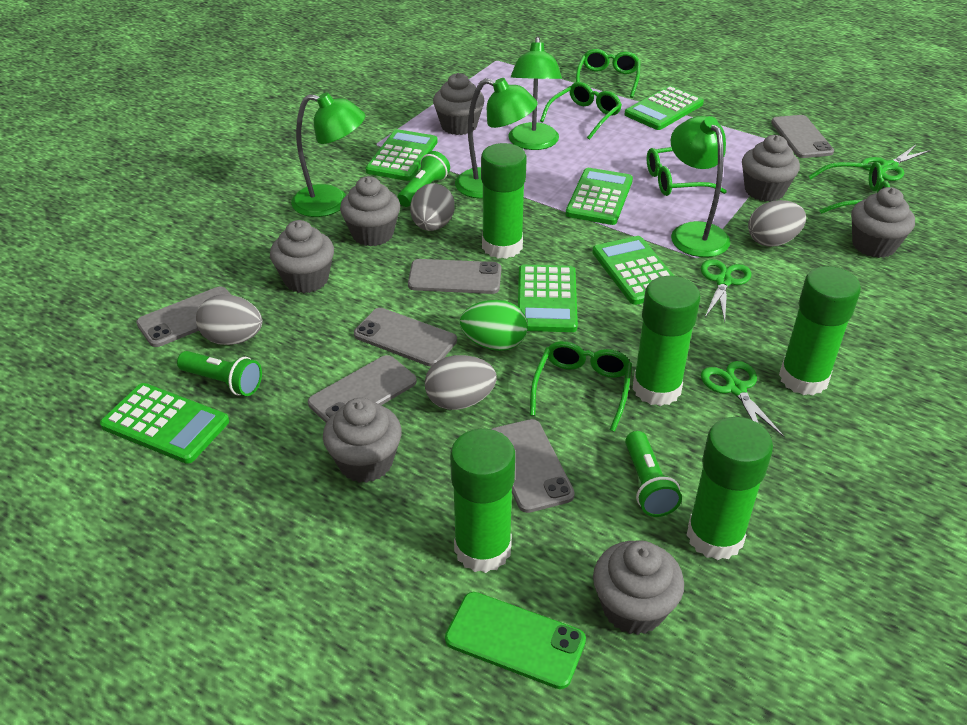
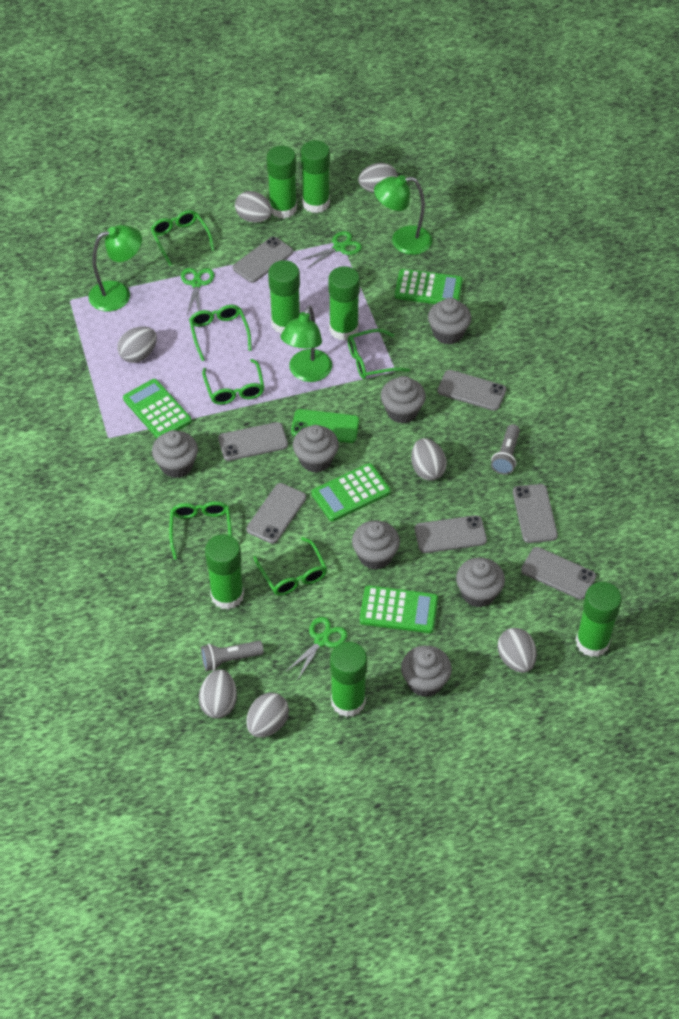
green calculator: 6 -> 4
green egg: 1 -> 0
green flashlight: 3 -> 0
green glasses: 5 -> 6
green glue stick: 5 -> 7
green lamp: 4 -> 3
grey egg: 4 -> 7
grey flashlight: 0 -> 2
grey phone: 6 -> 7

